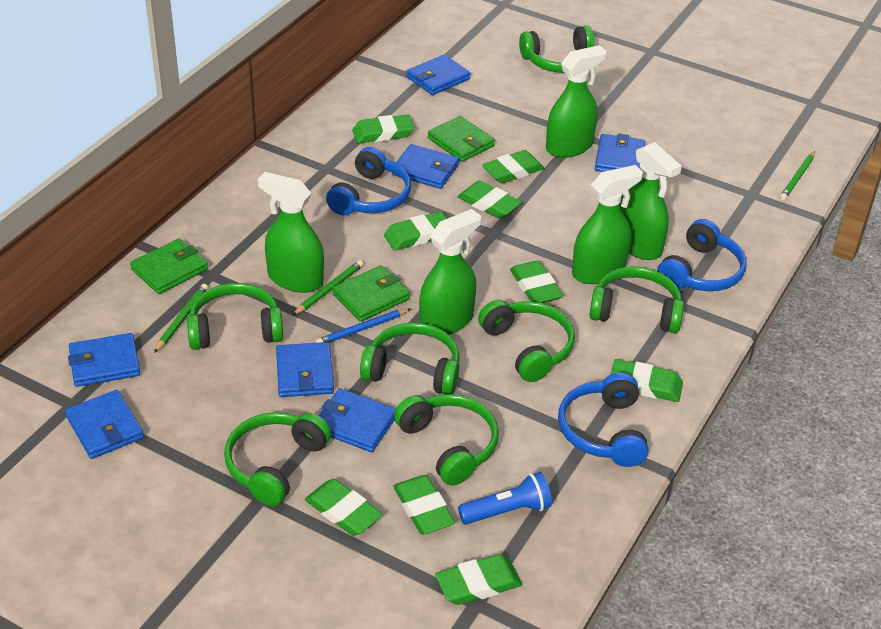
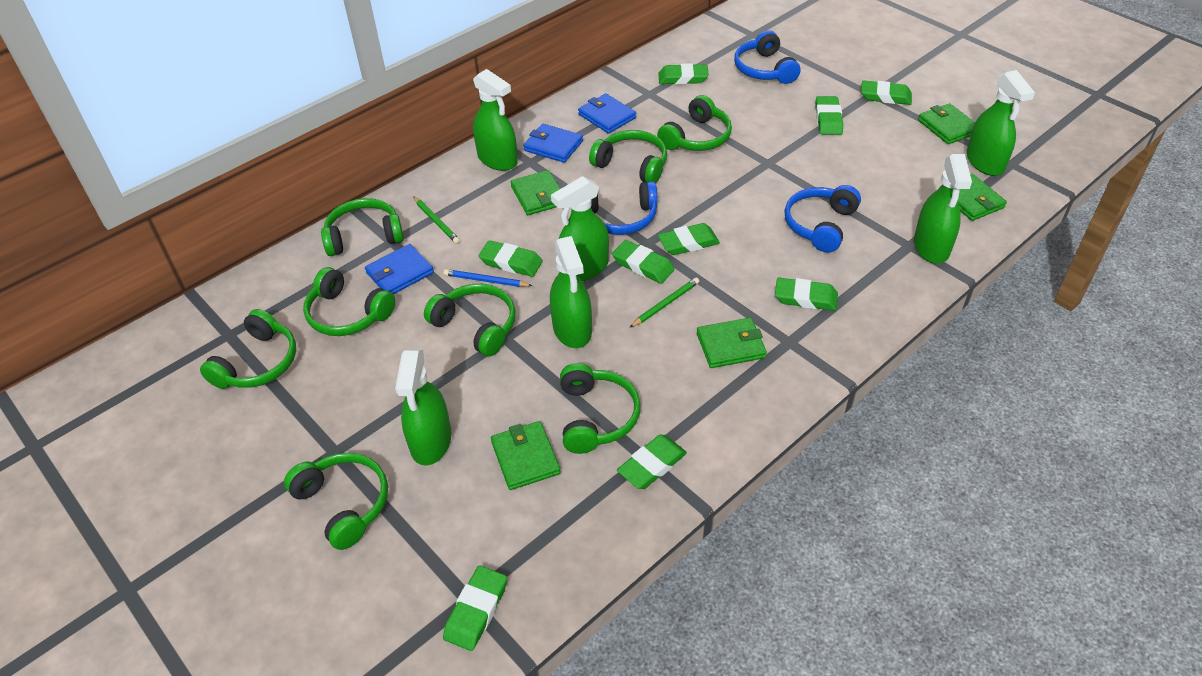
blue flashlight: 1 -> 0
blue wallet: 7 -> 3
green headphones: 7 -> 8
green pencil: 3 -> 2
green spray bottle: 5 -> 6
green wallet: 3 -> 5

